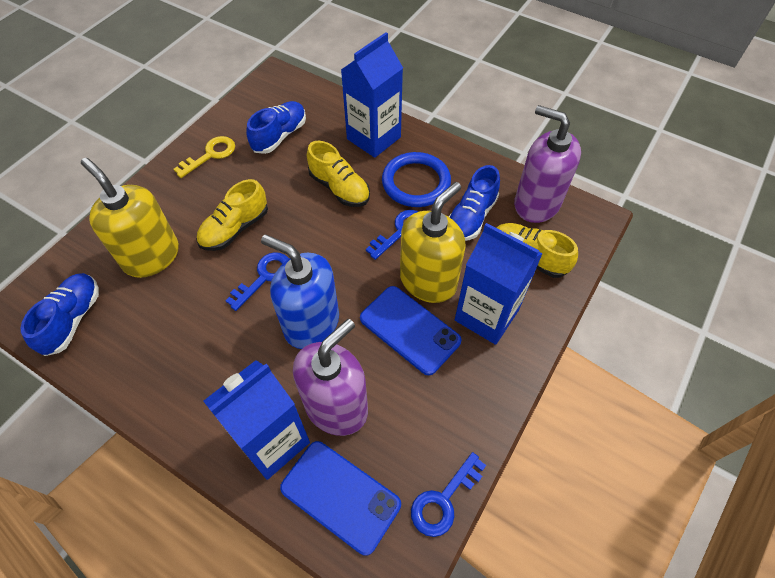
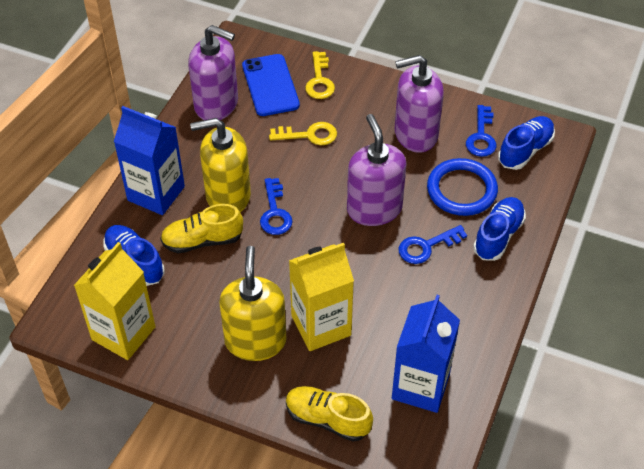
blue carton: 3 -> 2
blue phone: 2 -> 1
blue soap dispenser: 1 -> 0
purple soap dispenser: 2 -> 3
yellow carton: 0 -> 2
yellow key: 1 -> 2
yellow shoe: 3 -> 2

